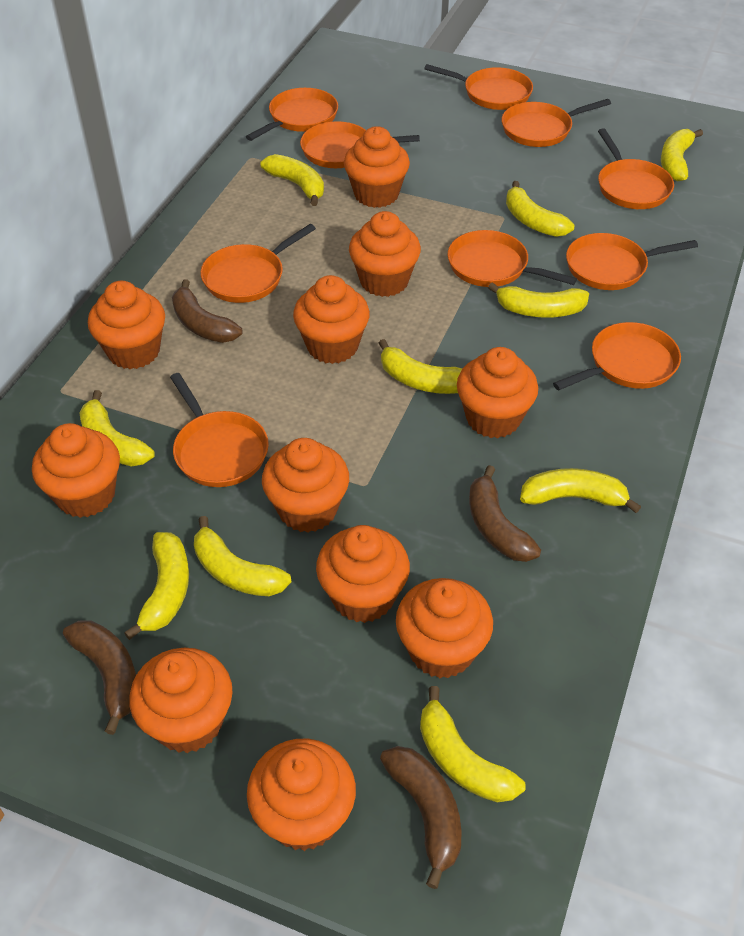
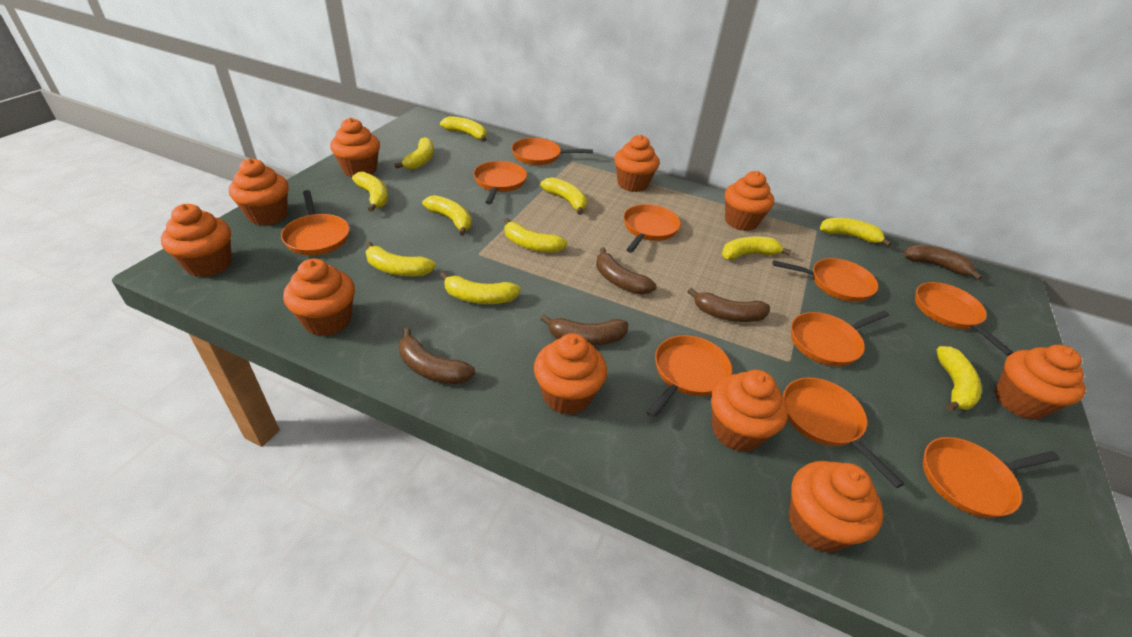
brown banana: 4 -> 5
orange cupcake: 11 -> 10
yellow banana: 10 -> 11

